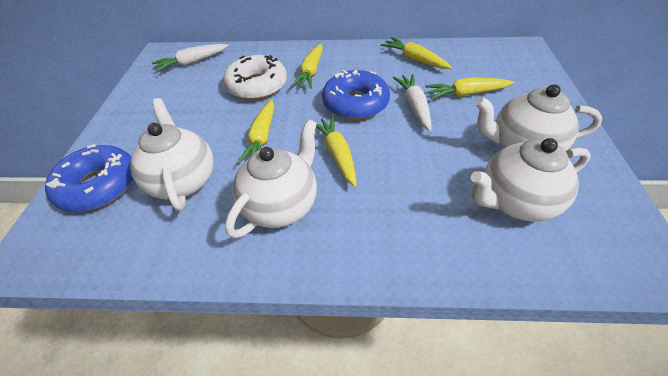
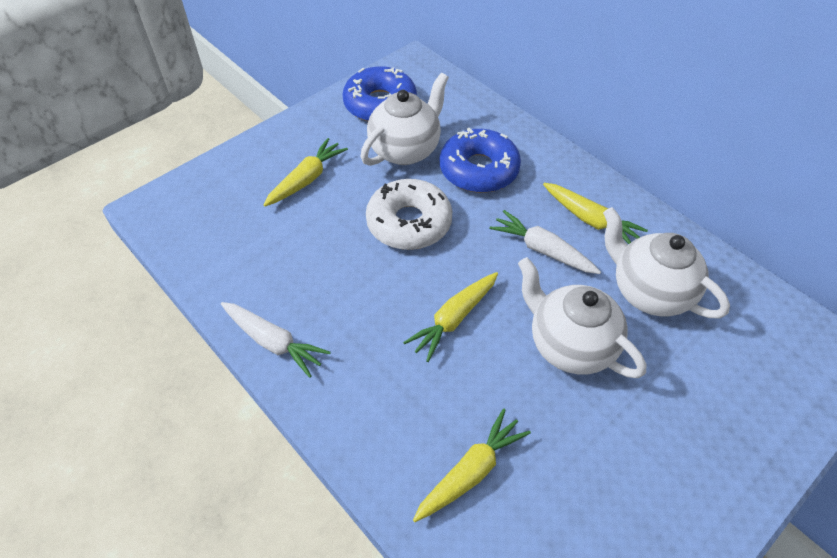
white teapot: 4 -> 3
yellow carrot: 5 -> 4

